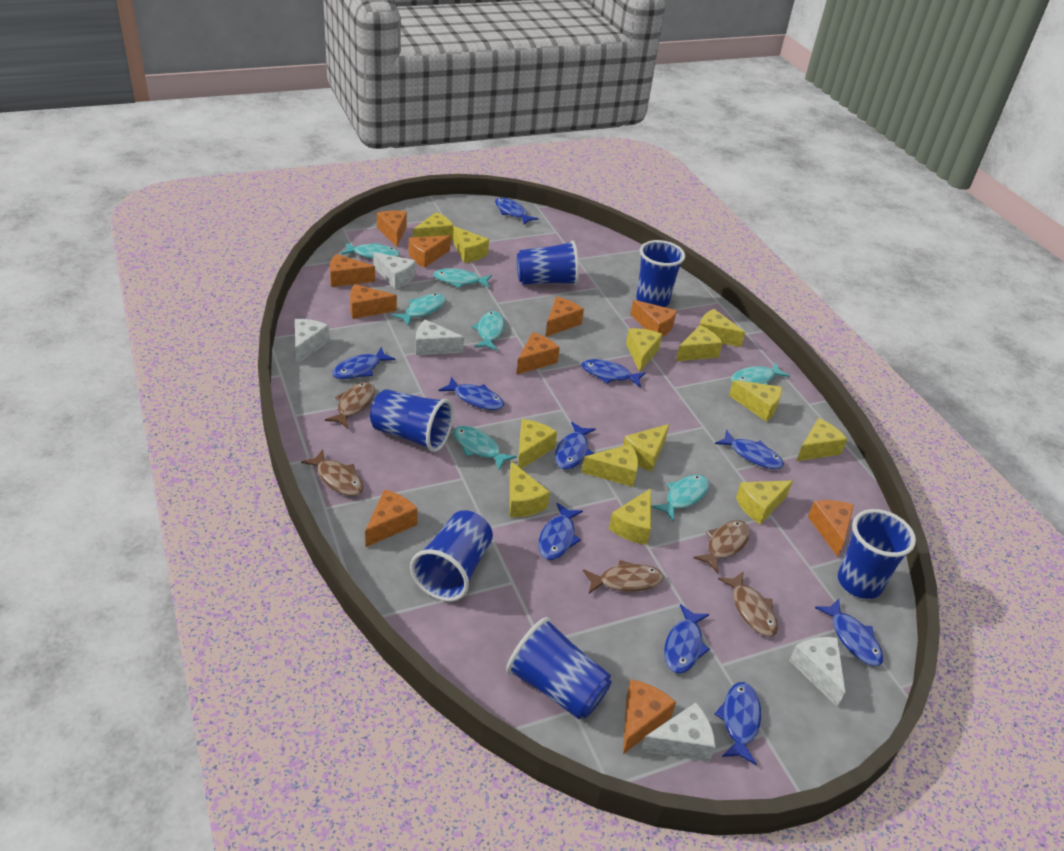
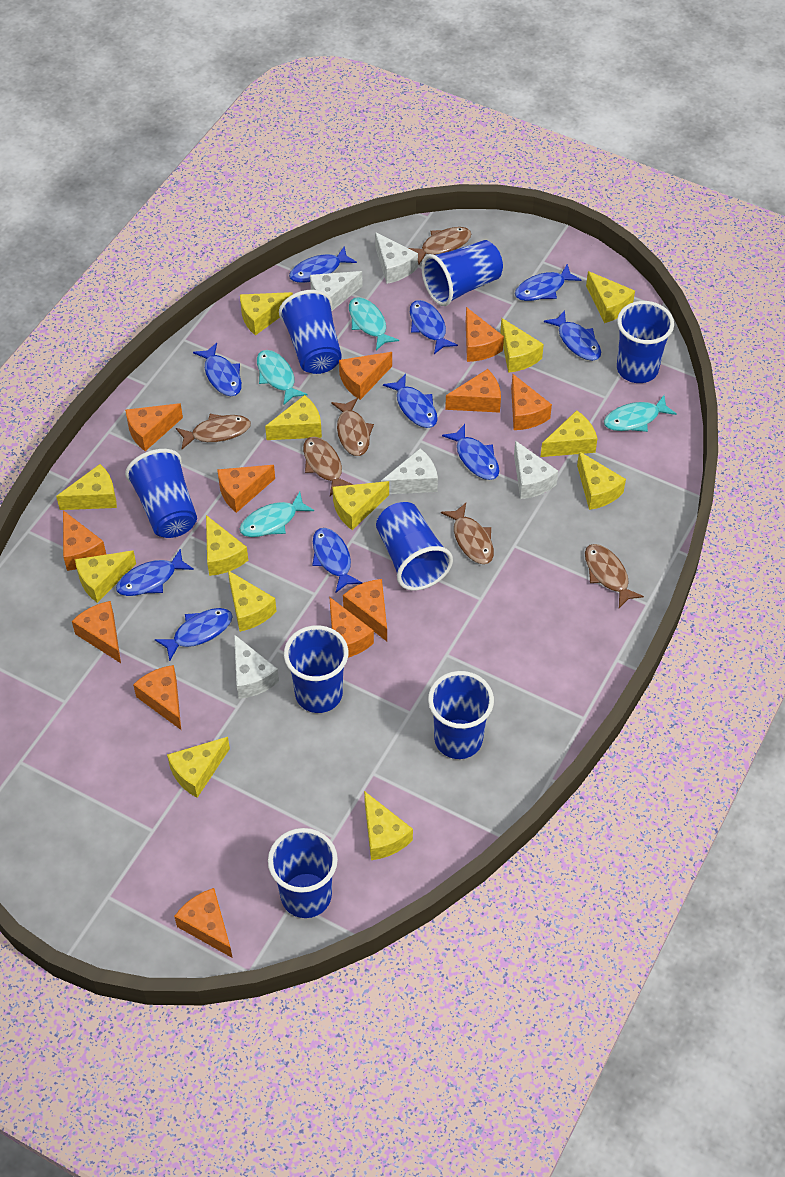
blue cup: 6 -> 8
brown fish: 5 -> 6
orange cheese: 10 -> 12
turquoise fish: 7 -> 4

